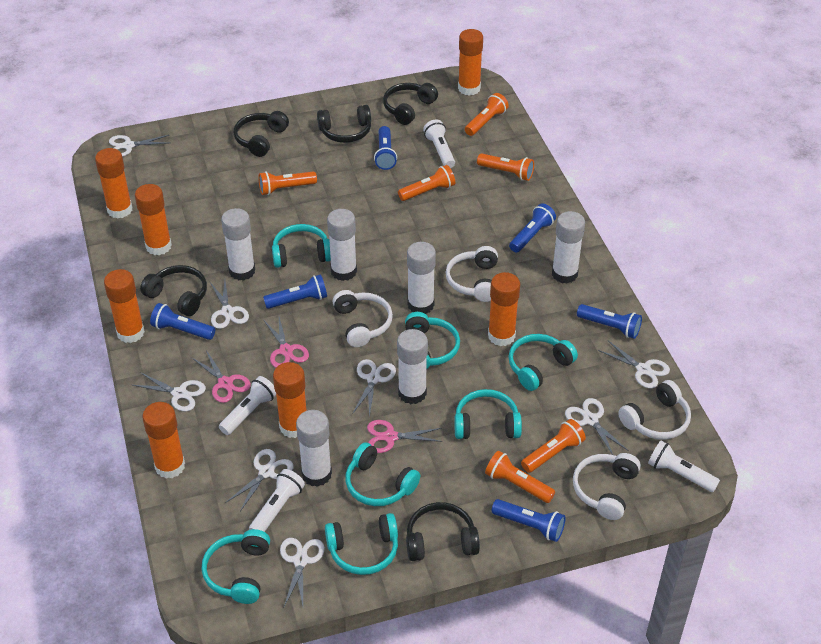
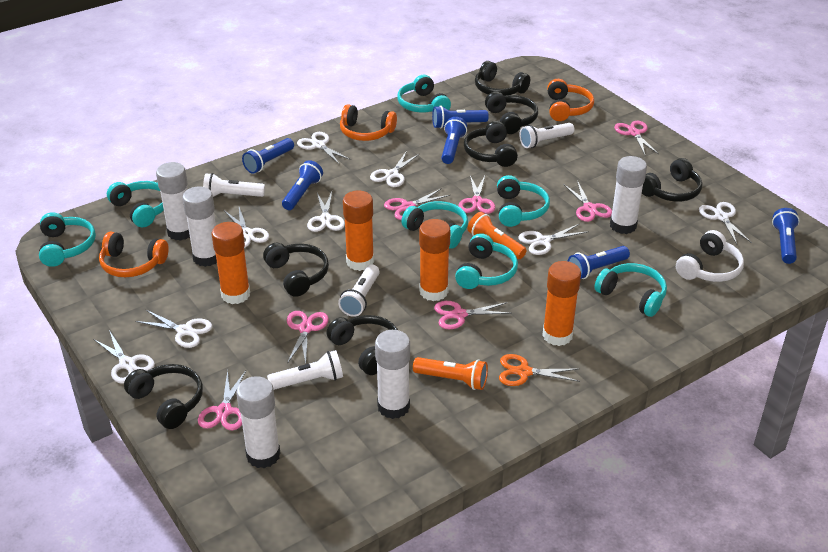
black headphones: 5 -> 7
orange flashlight: 6 -> 2
orange glue stick: 7 -> 4
orange headphones: 0 -> 3
orange scissors: 0 -> 1
pink scissors: 3 -> 7
white glue stick: 6 -> 5
white headphones: 4 -> 1

